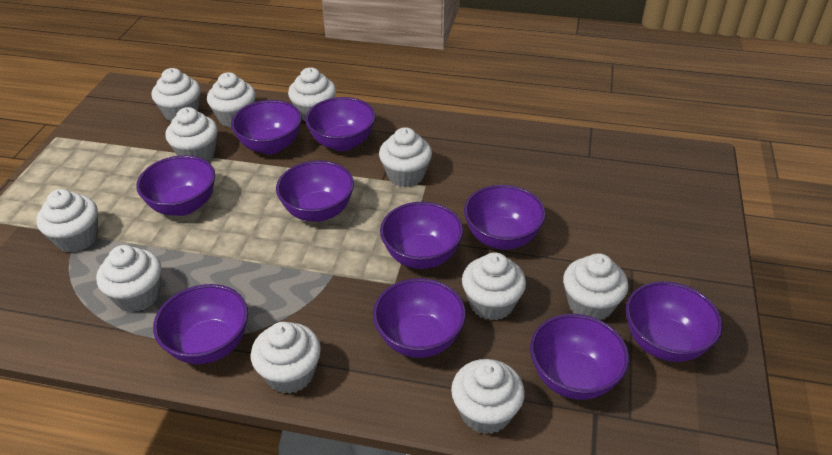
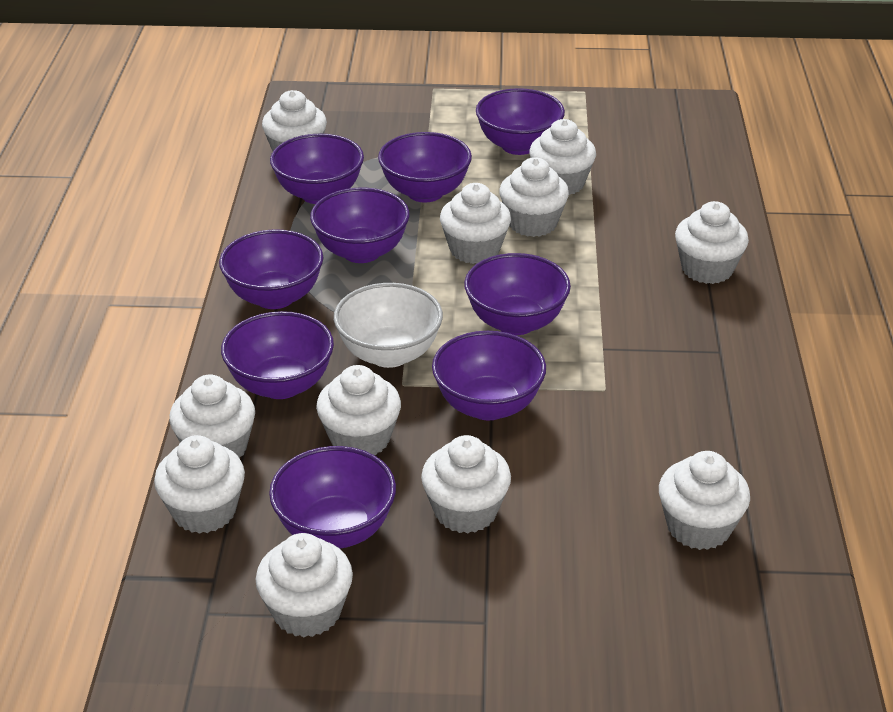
purple bowl: 10 -> 9
white bowl: 0 -> 1

